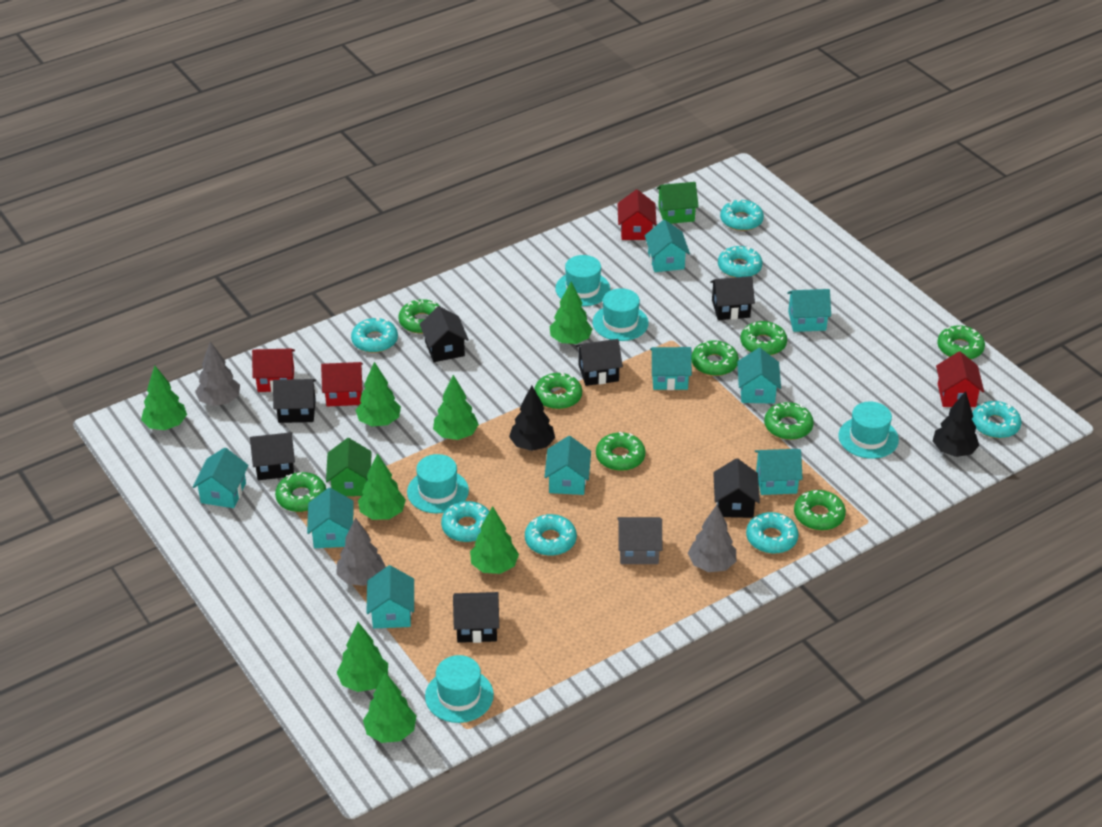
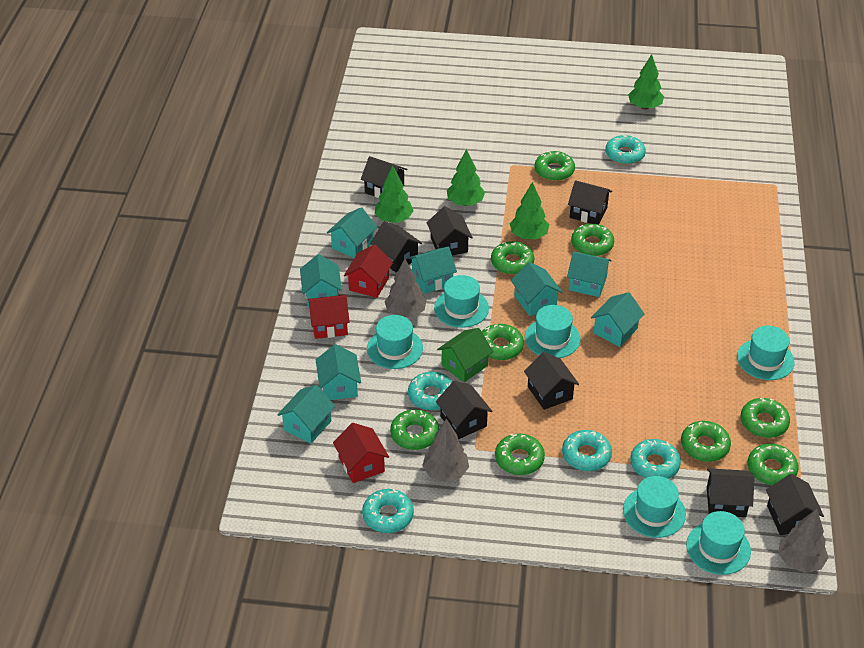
black house: 7 -> 8
black tree: 2 -> 0
green house: 2 -> 1
green tree: 8 -> 4
grey house: 1 -> 0
red house: 4 -> 3
turquoise donut: 7 -> 5
turquoise hat: 5 -> 6
turquoise house: 9 -> 8

